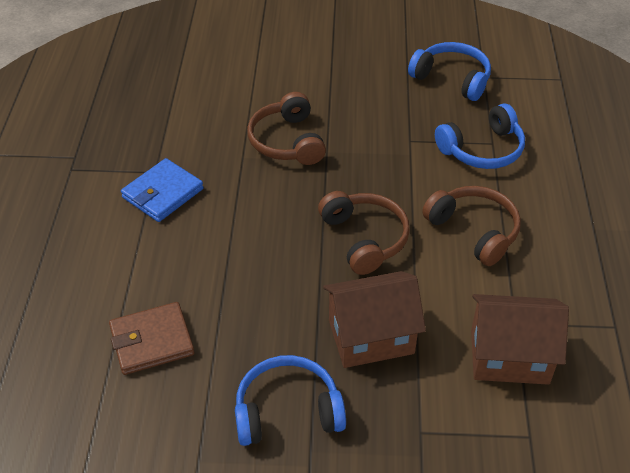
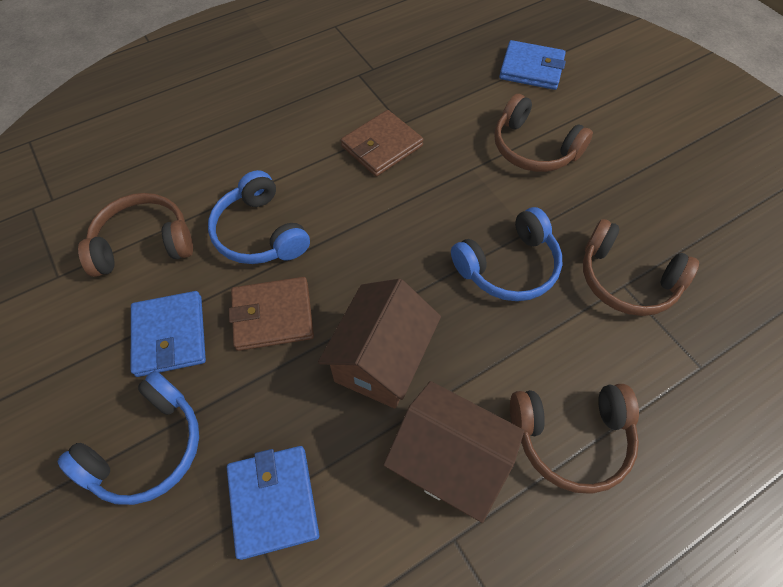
blue wallet: 1 -> 3
brown headphones: 3 -> 4
brown wallet: 1 -> 2

